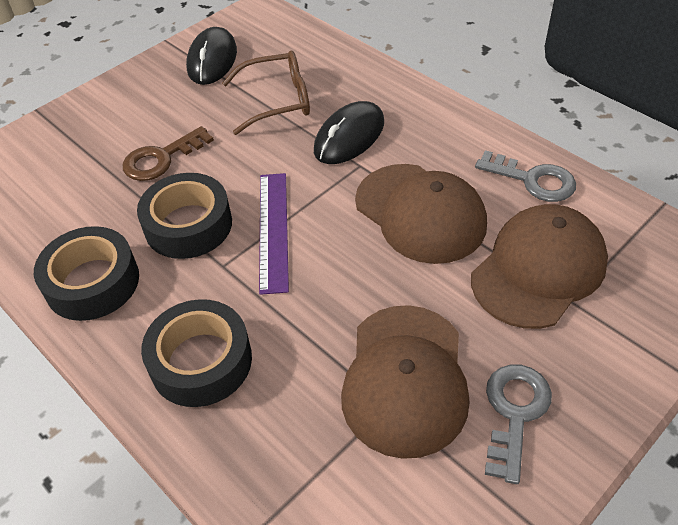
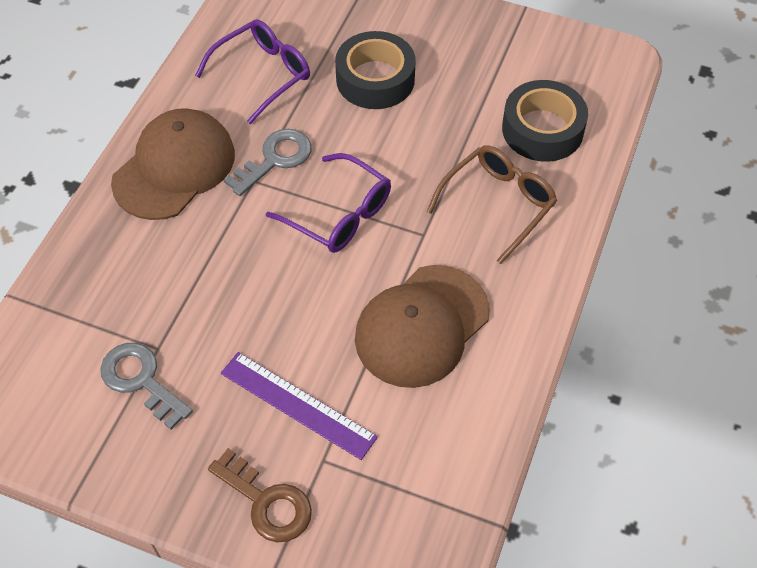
black mouse: 2 -> 0
black tape: 3 -> 2
brown cap: 3 -> 2
purple glasses: 0 -> 2

